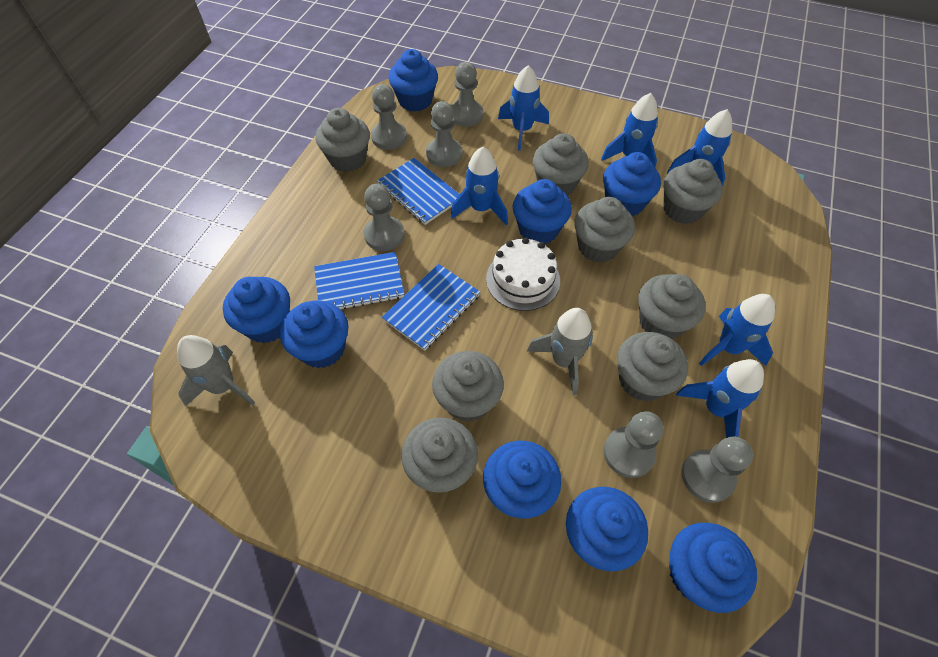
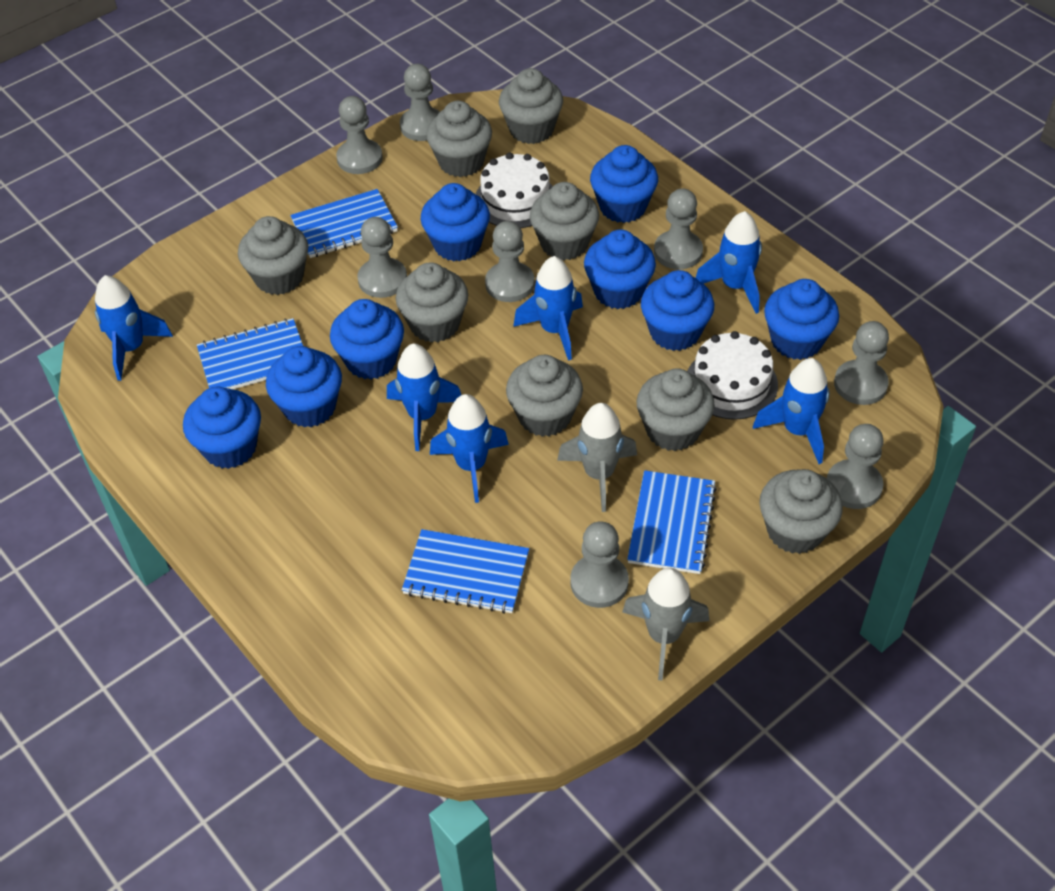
blue notebook: 3 -> 4
grey pawn: 6 -> 8
white cake: 1 -> 2

